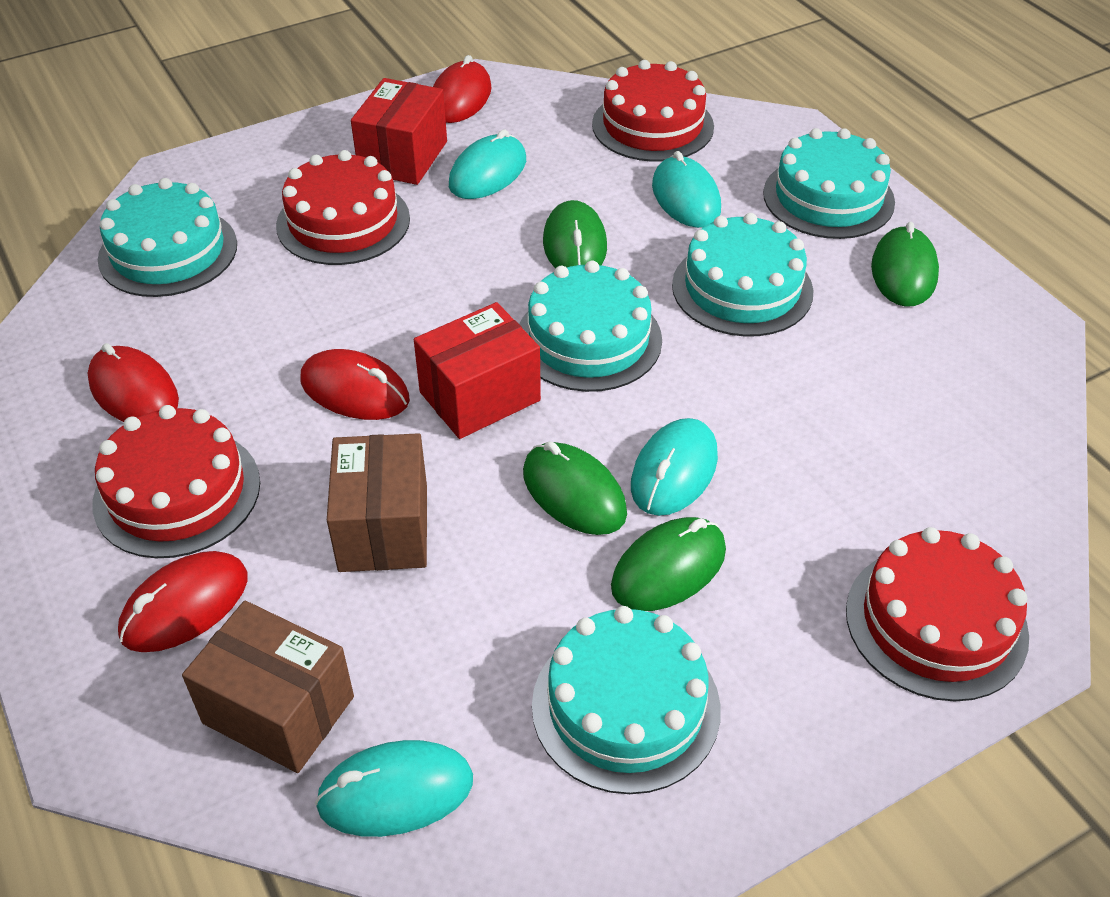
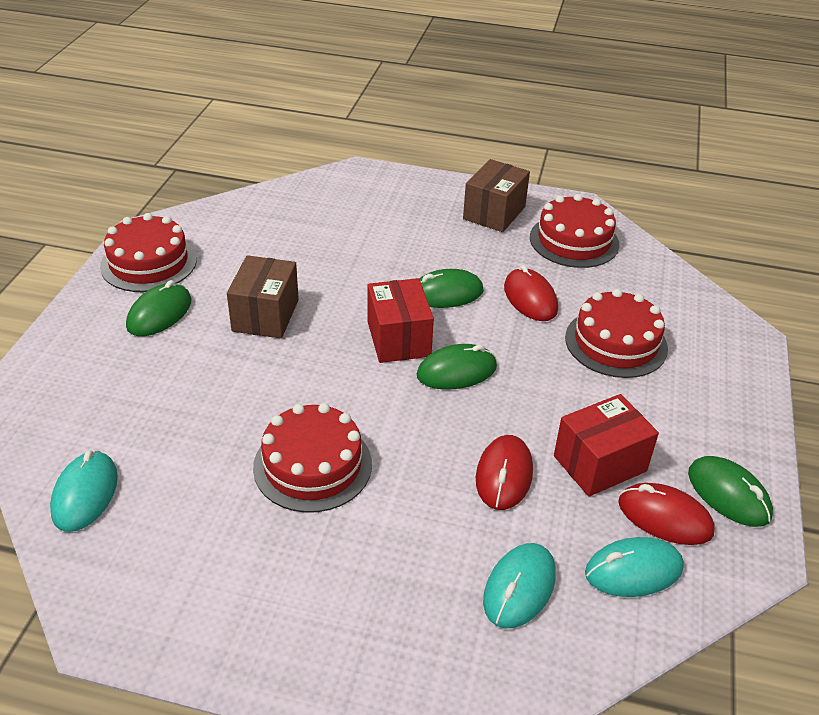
red mouse: 4 -> 3
turquoise cake: 5 -> 0
turquoise mouse: 4 -> 3

